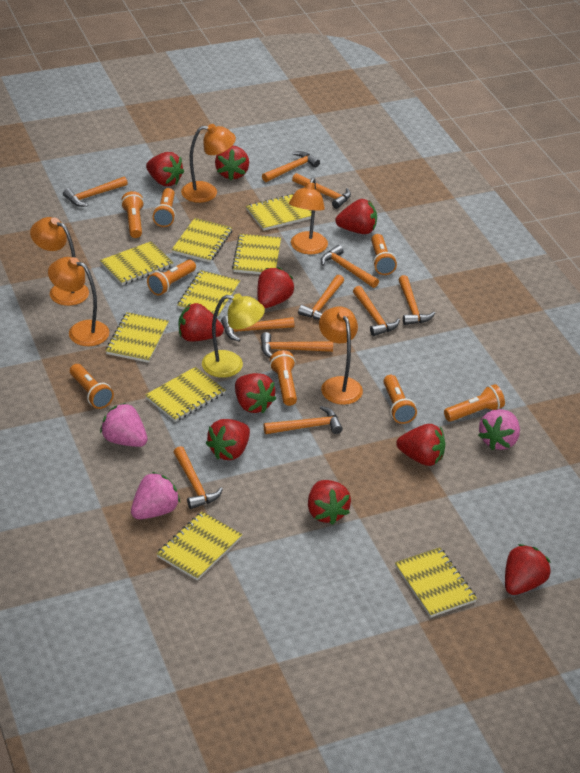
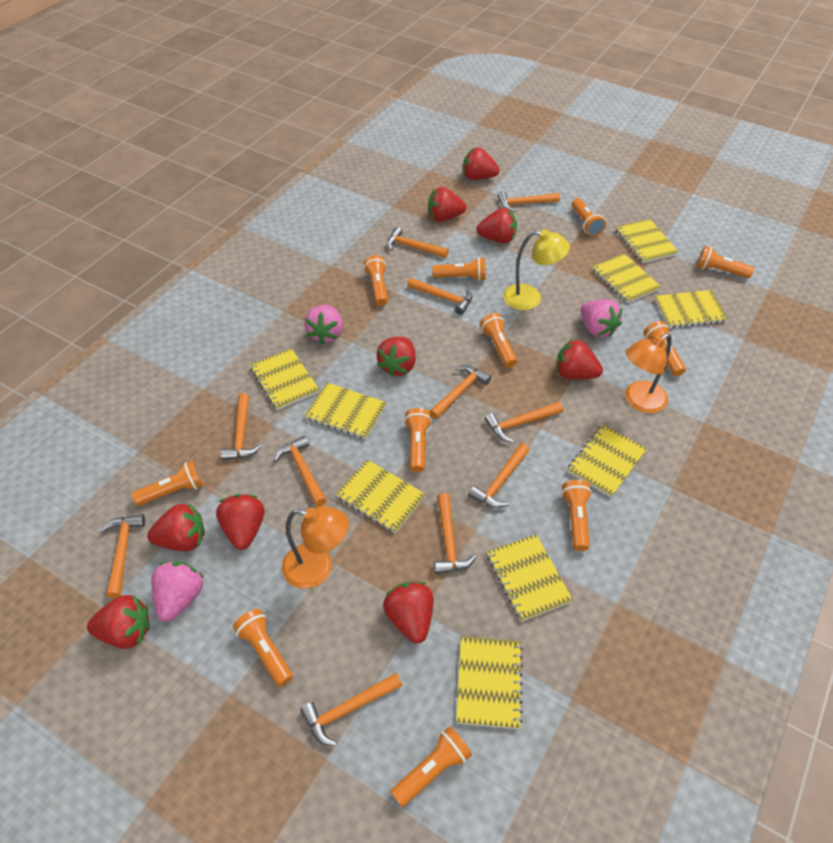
orange flashlight: 8 -> 11
orange lamp: 5 -> 2
red strawberry: 10 -> 9

